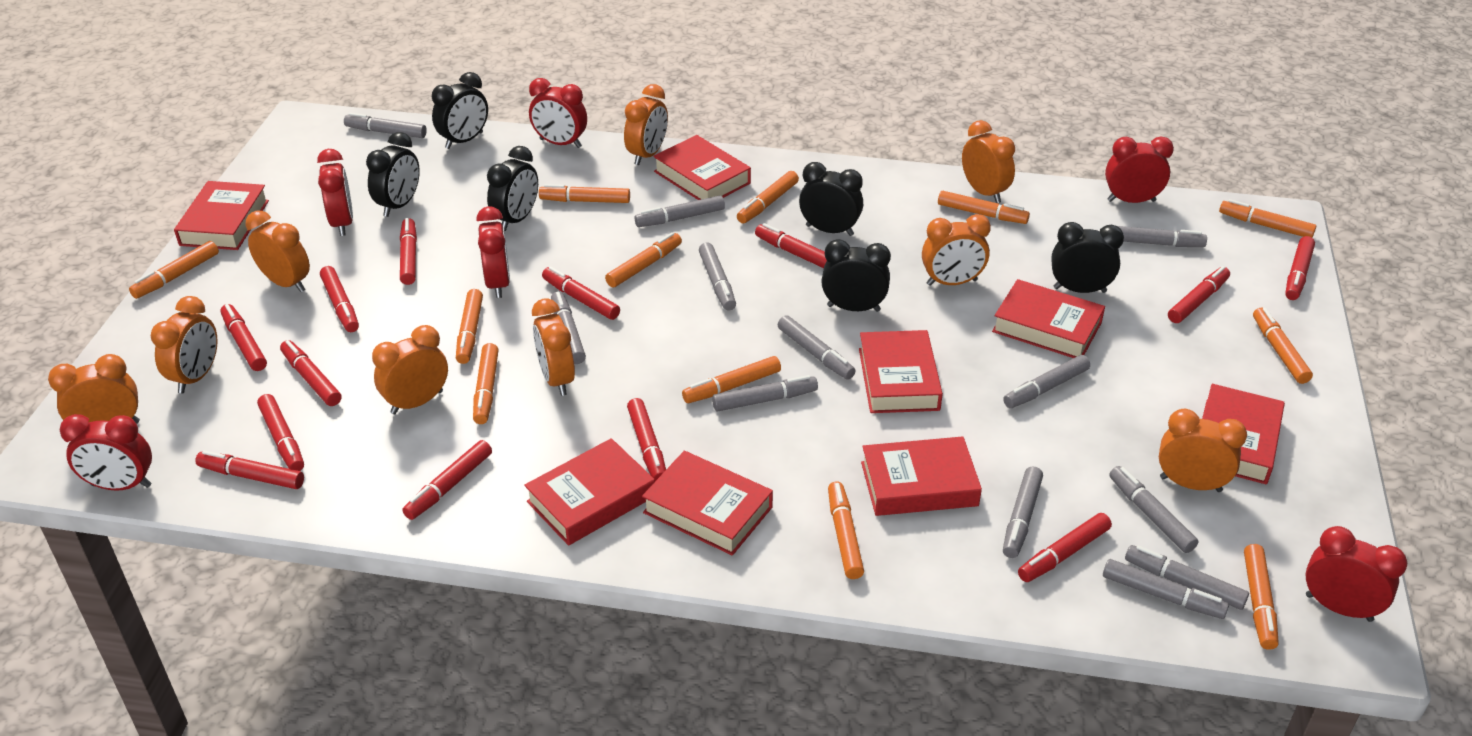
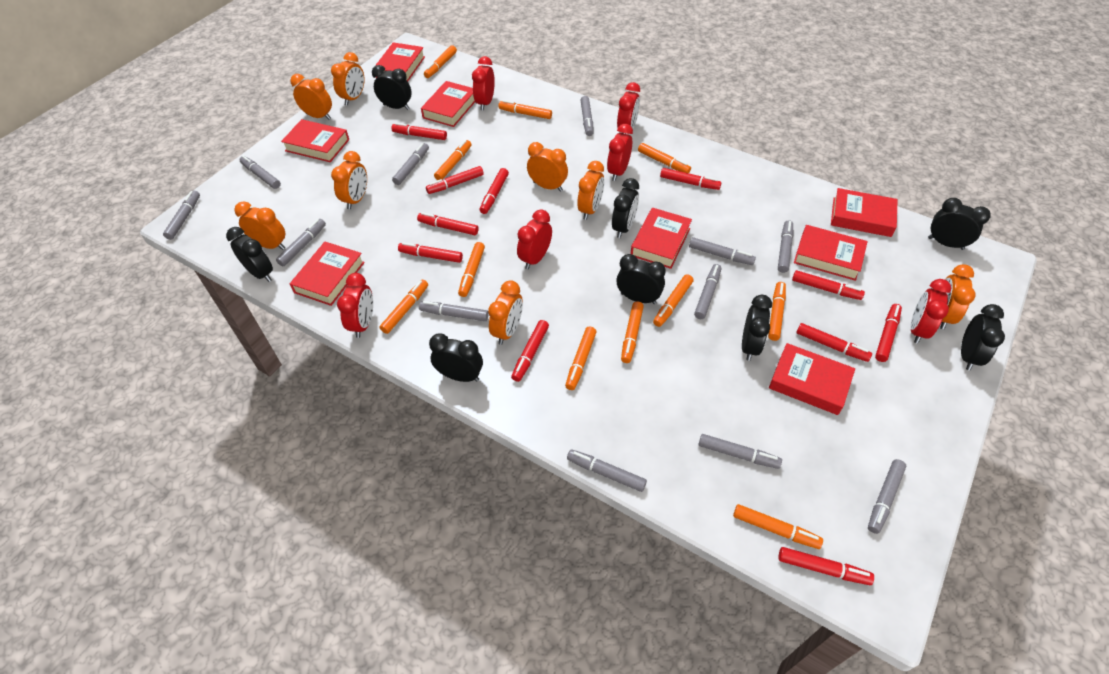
black clock: 6 -> 8
orange clock: 9 -> 8
orange marker: 12 -> 11
red marker: 13 -> 11

